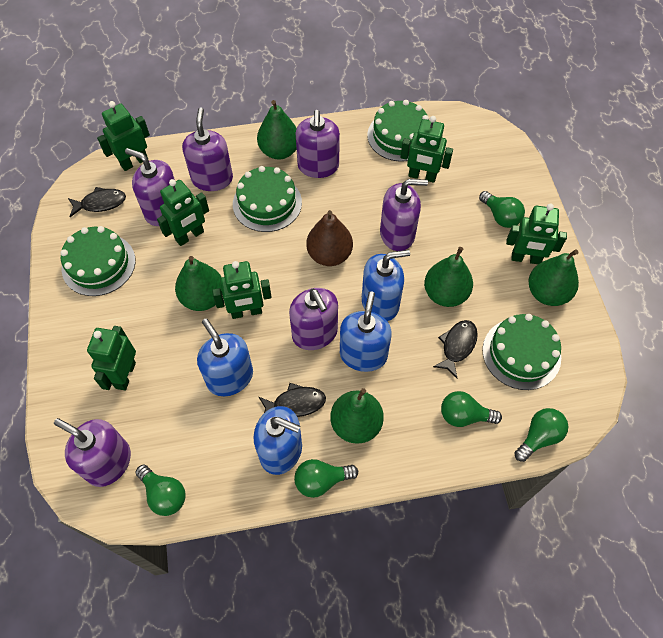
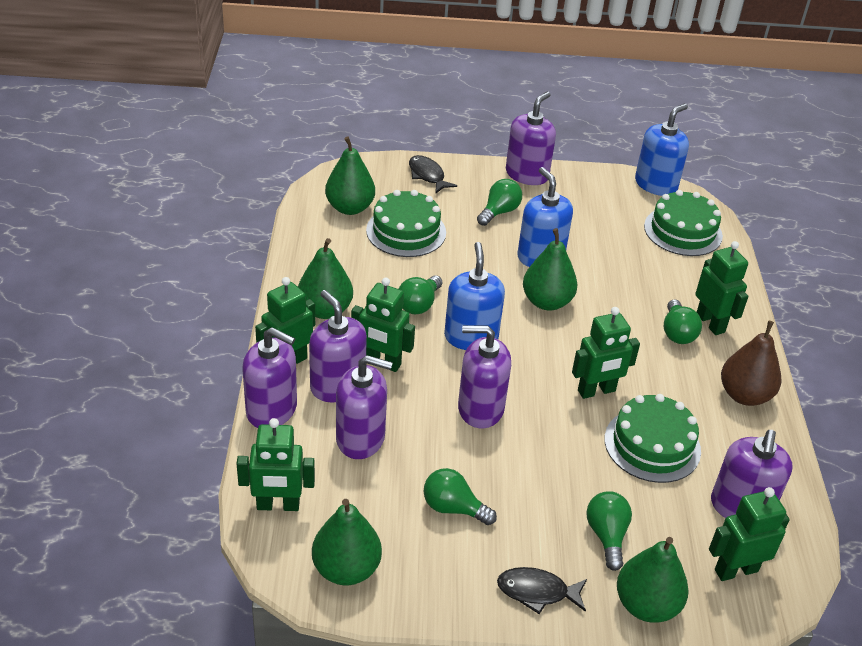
black fish: 3 -> 2
blue soap dispenser: 4 -> 3
green cake: 4 -> 3

